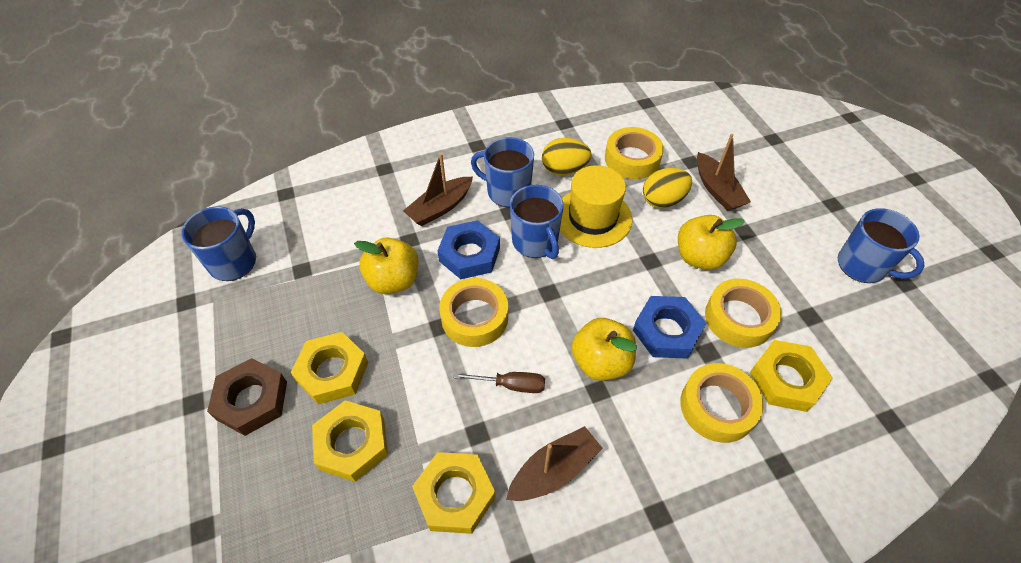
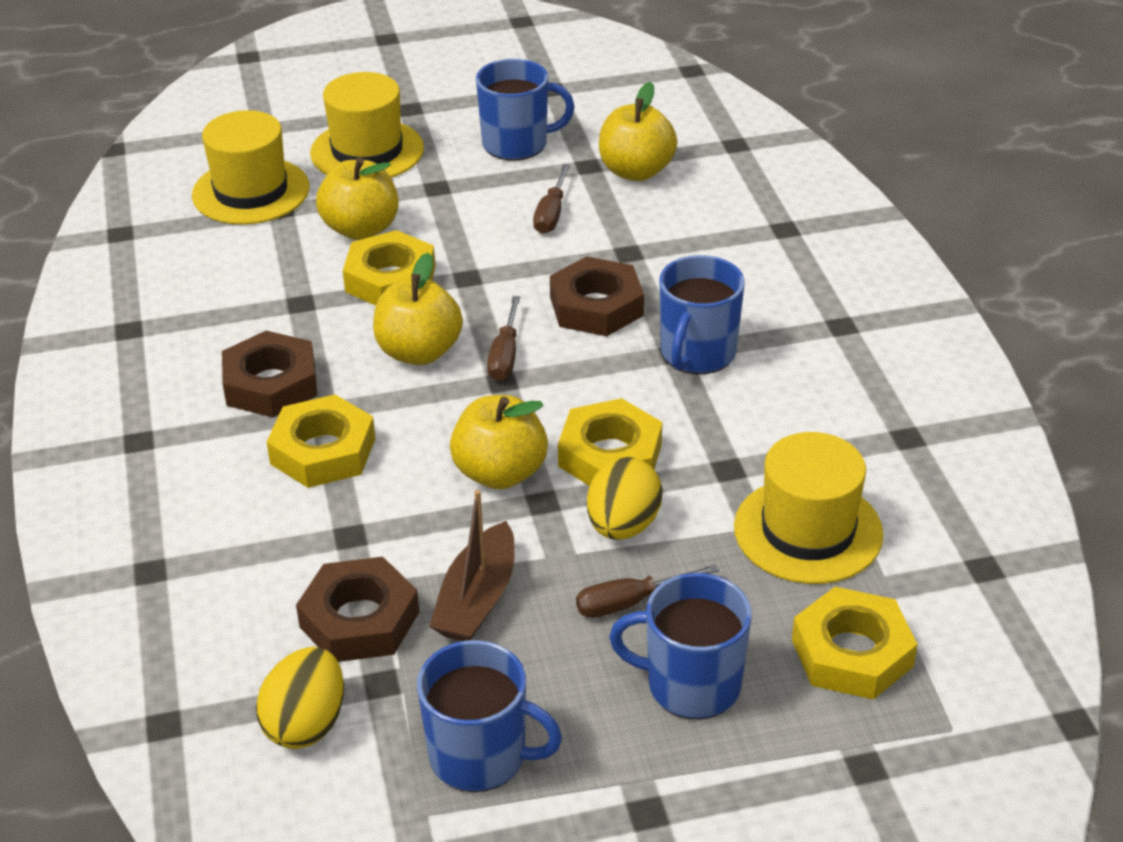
blue nut: 2 -> 0
brown boat: 3 -> 1
brown nut: 1 -> 3
brown screwdriver: 1 -> 3
yellow apple: 3 -> 4
yellow hat: 1 -> 3
yellow tape: 4 -> 0

